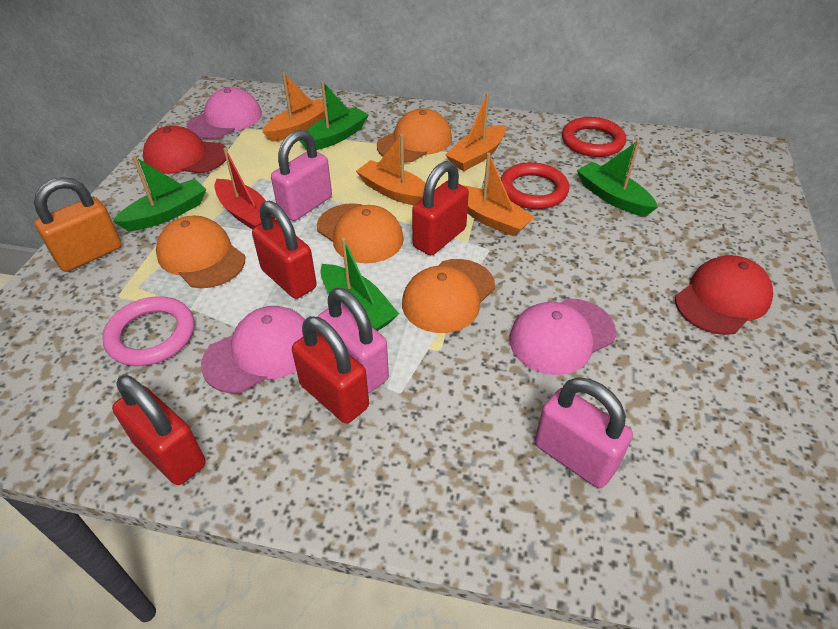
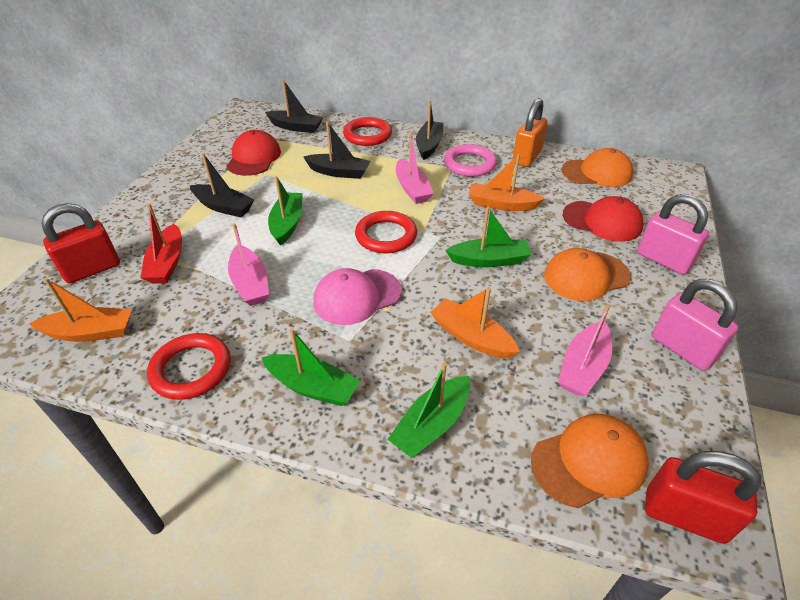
black boat: 0 -> 4
orange boat: 4 -> 3
orange cap: 4 -> 3
pink boat: 0 -> 3
pink cap: 3 -> 1
pink padlock: 3 -> 2
red padlock: 4 -> 2
red ring: 2 -> 3

